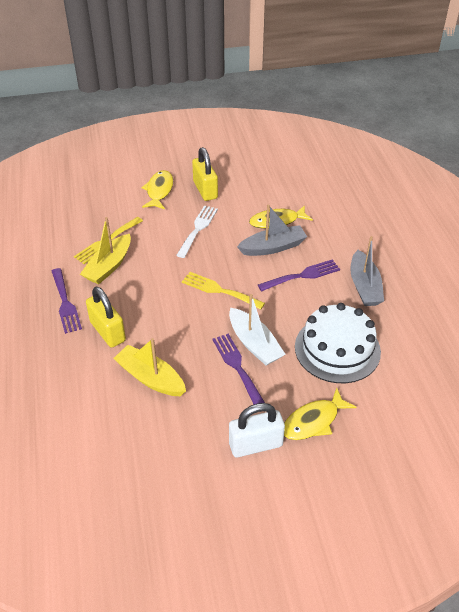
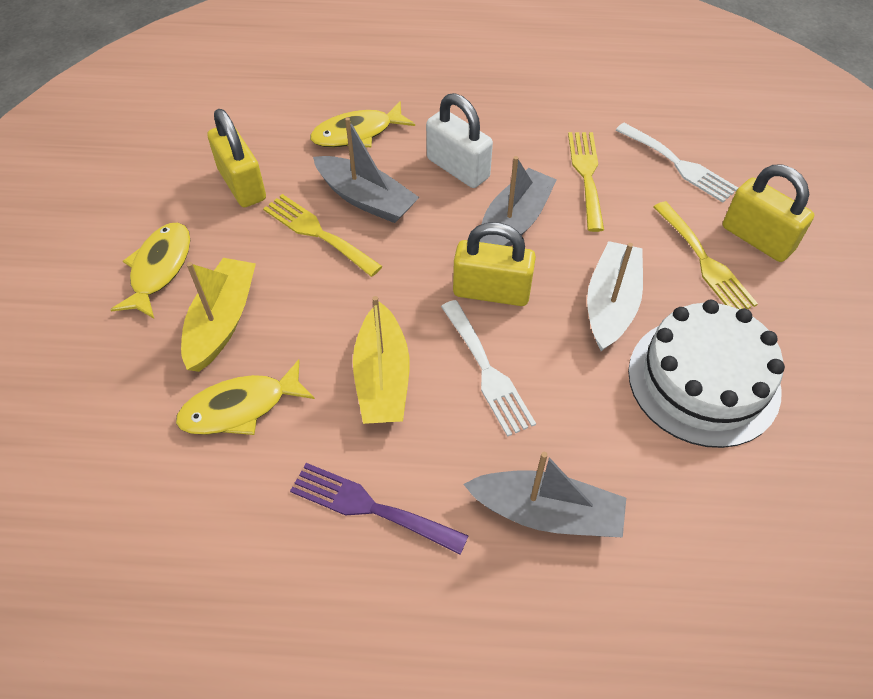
grey boat: 2 -> 3
purple fork: 3 -> 1
white fork: 1 -> 2
yellow fork: 2 -> 3
yellow padlock: 2 -> 3

